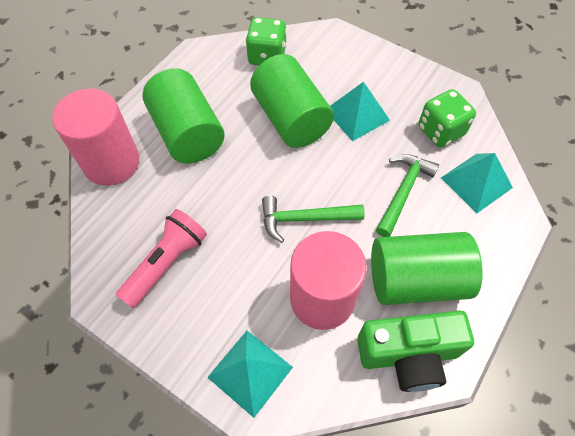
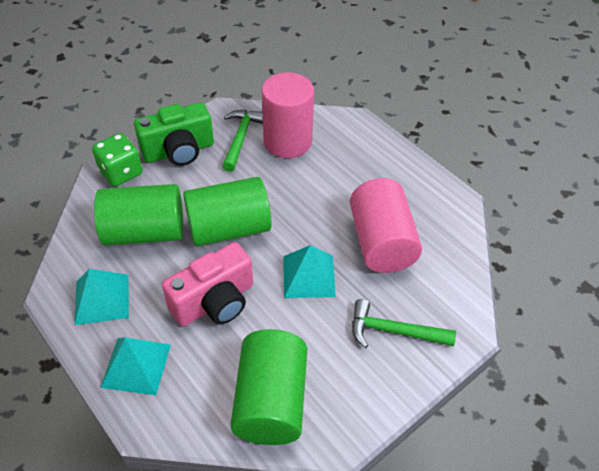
green dice: 2 -> 1
pink camera: 0 -> 1
pink flashlight: 1 -> 0

